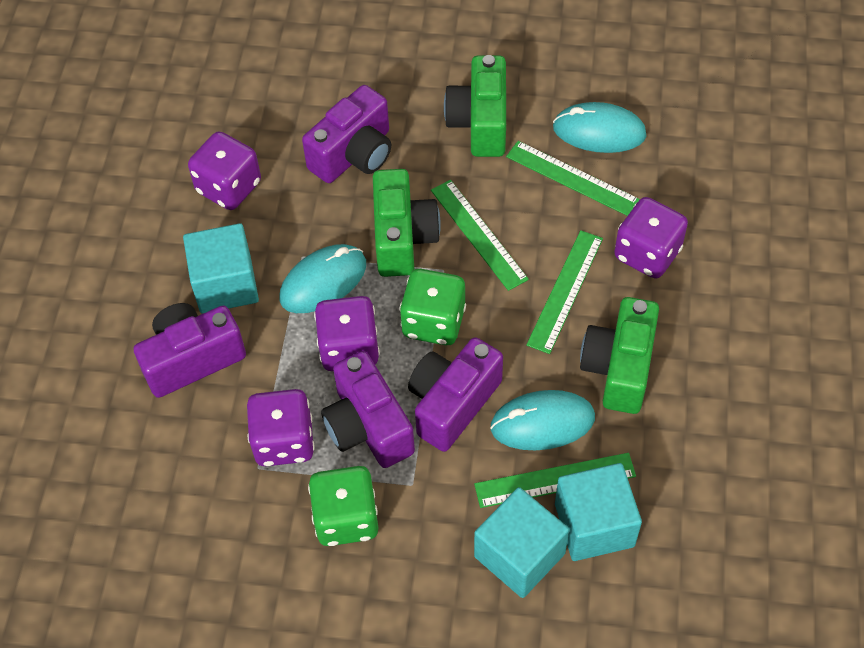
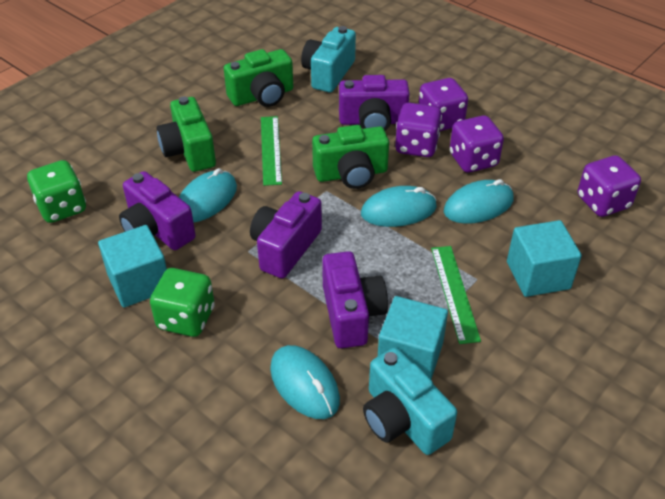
green ruler: 4 -> 2
turquoise camera: 0 -> 2
turquoise mouse: 3 -> 4

